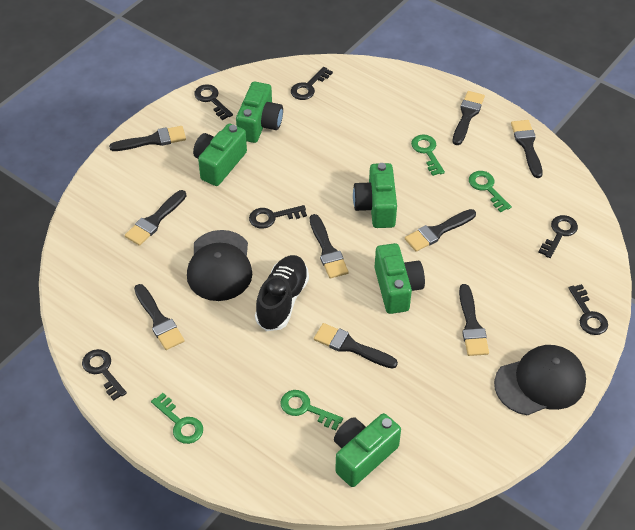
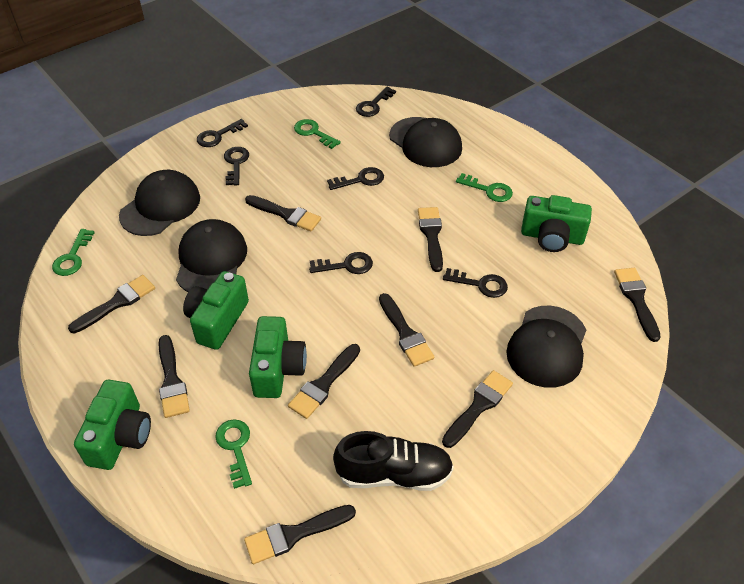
black cap: 2 -> 4
green camera: 5 -> 4

